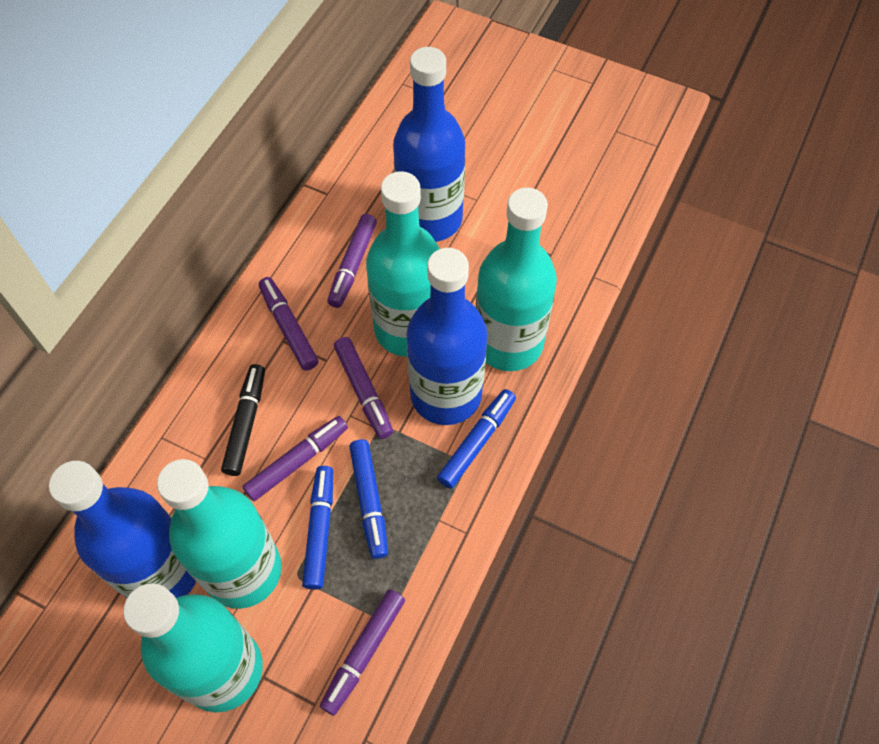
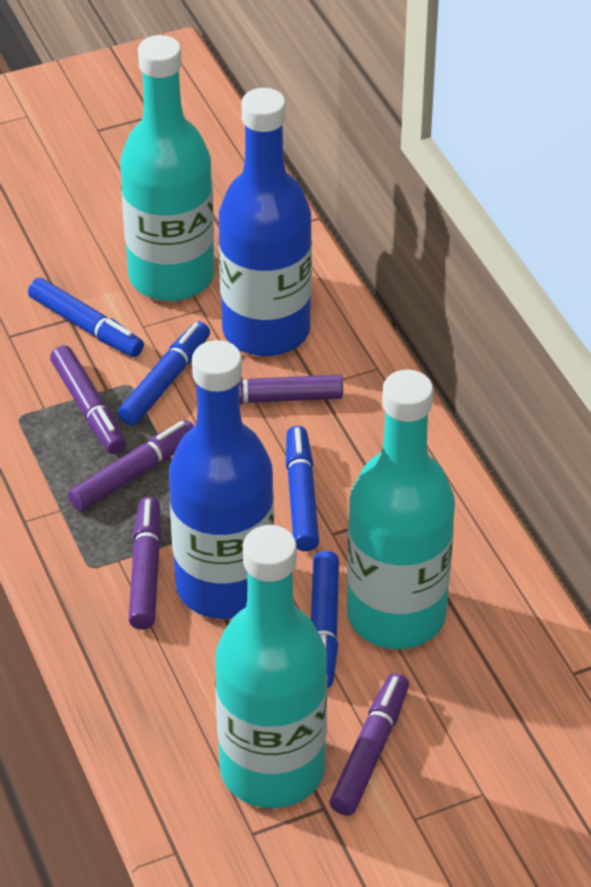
black marker: 1 -> 0
blue bottle: 3 -> 2
blue marker: 3 -> 4
turquoise bottle: 4 -> 3

